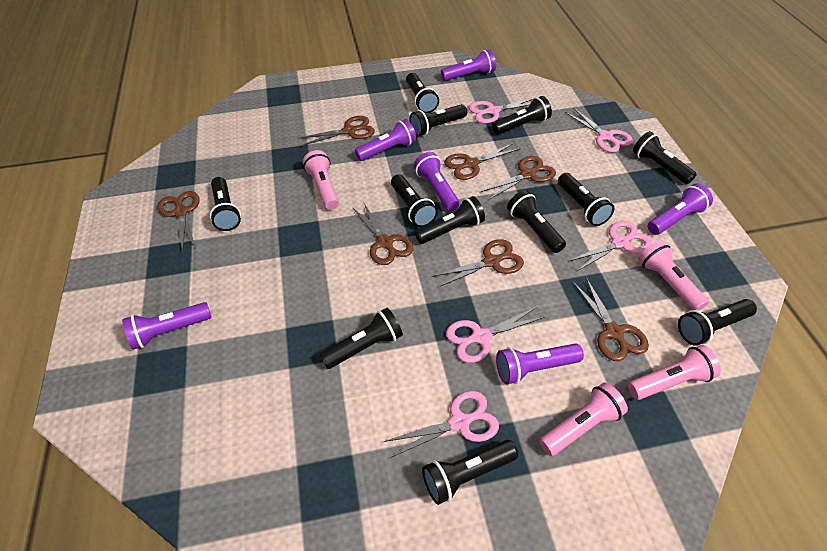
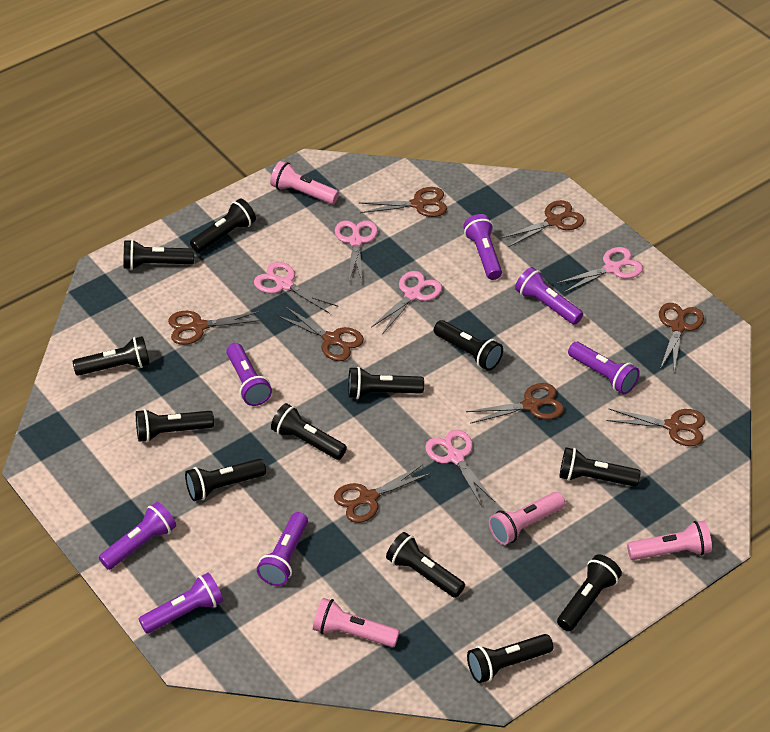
brown scissors: 7 -> 8
purple flashlight: 6 -> 7

